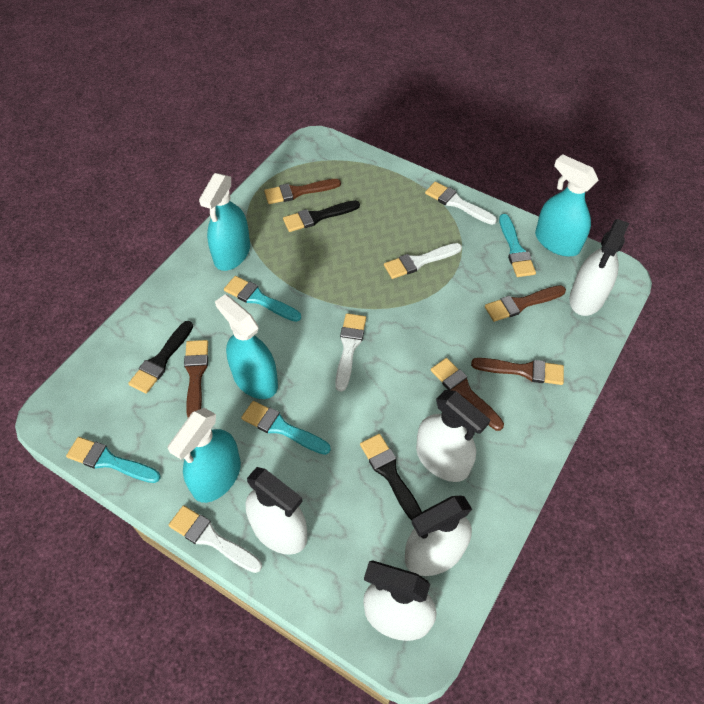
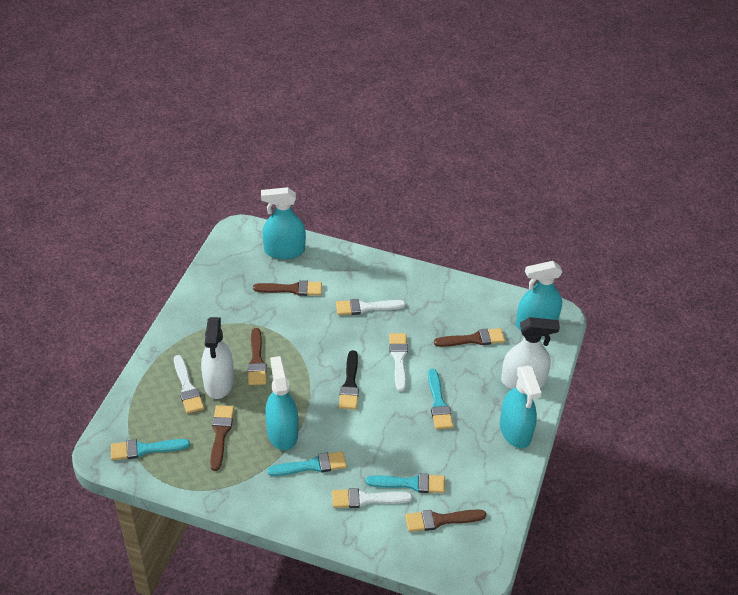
black brush: 3 -> 1
white spray bottle: 5 -> 2

